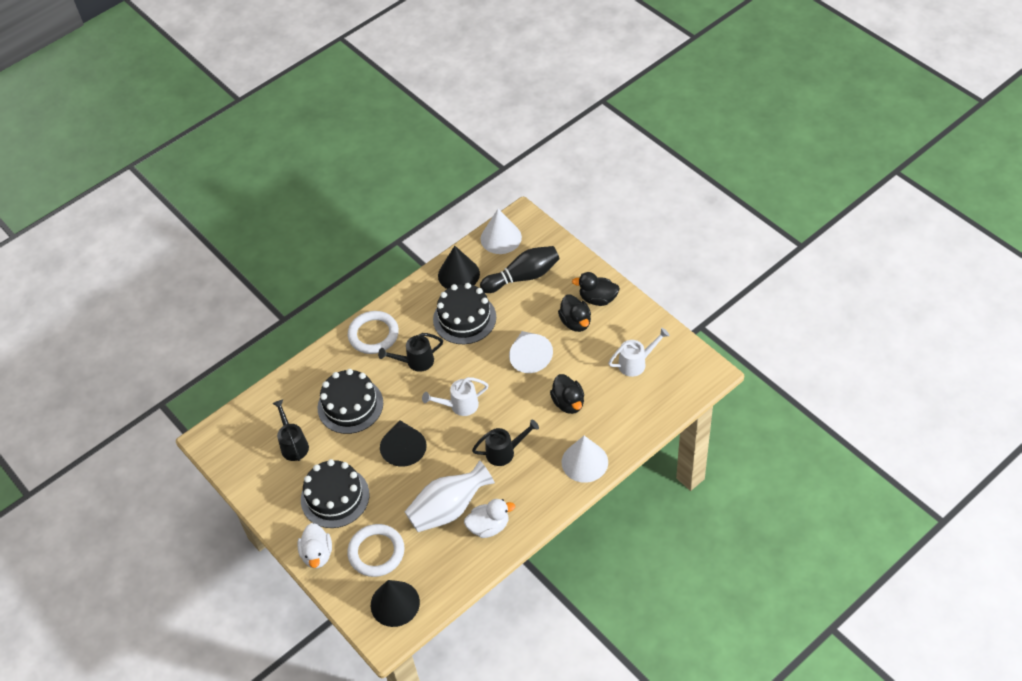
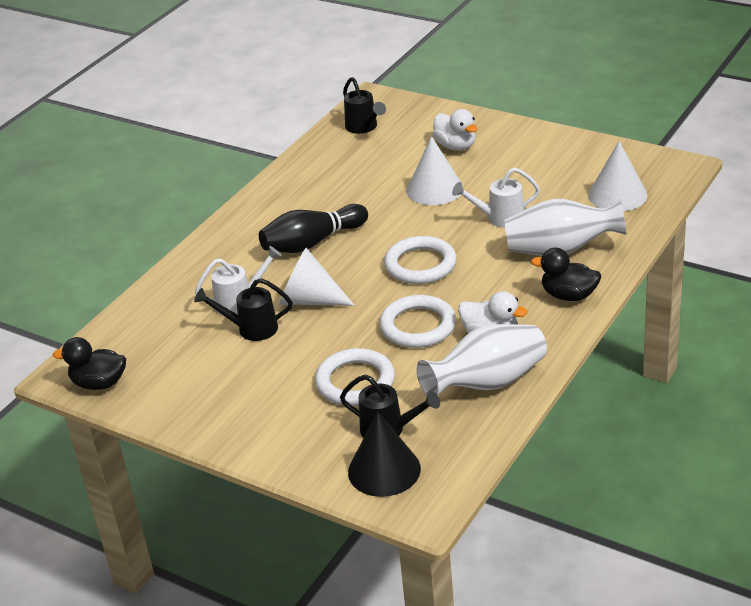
black cake: 3 -> 0
black cone: 3 -> 1
black duck: 3 -> 2
white ring: 2 -> 3
white vase: 1 -> 2

